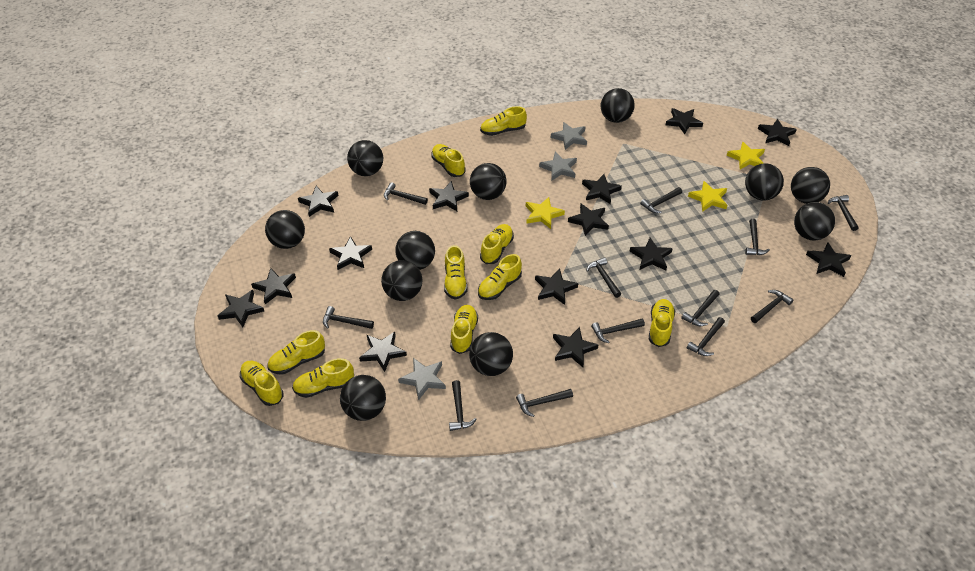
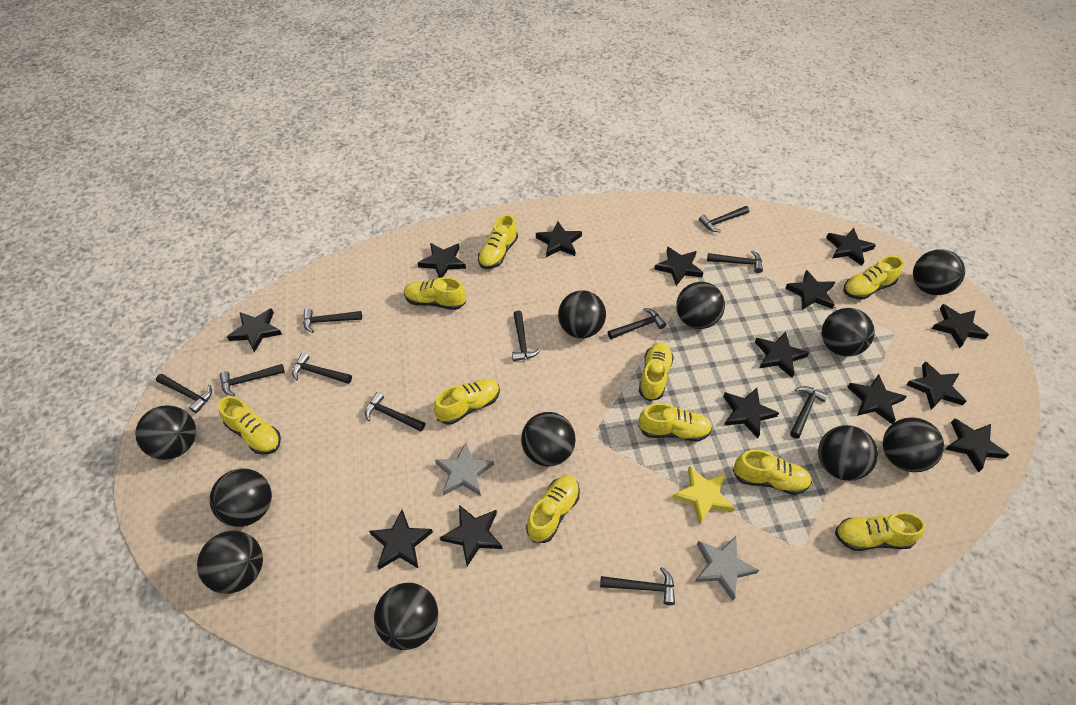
black hammer: 12 -> 11
grey star: 3 -> 2
yellow star: 3 -> 1

